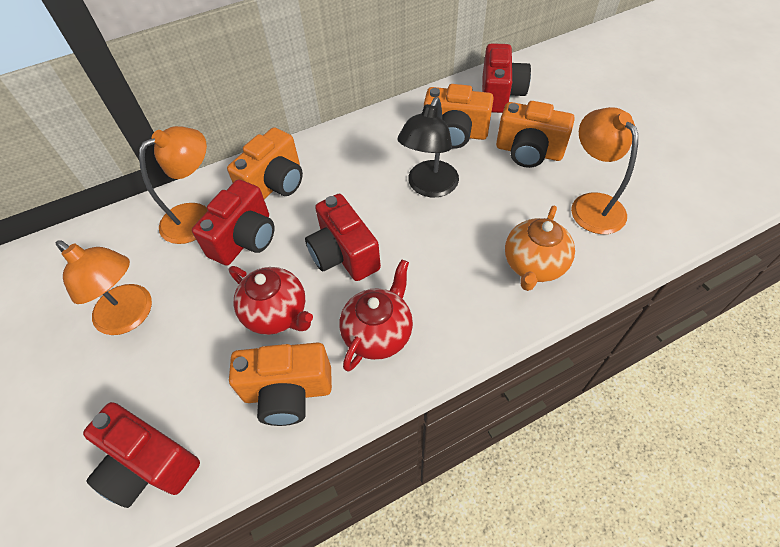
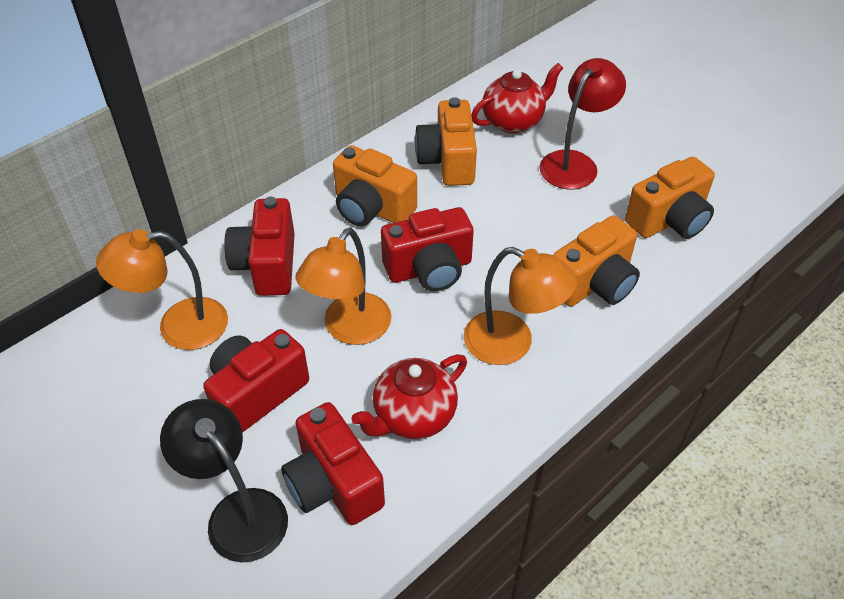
orange teapot: 1 -> 0
red lamp: 0 -> 1

